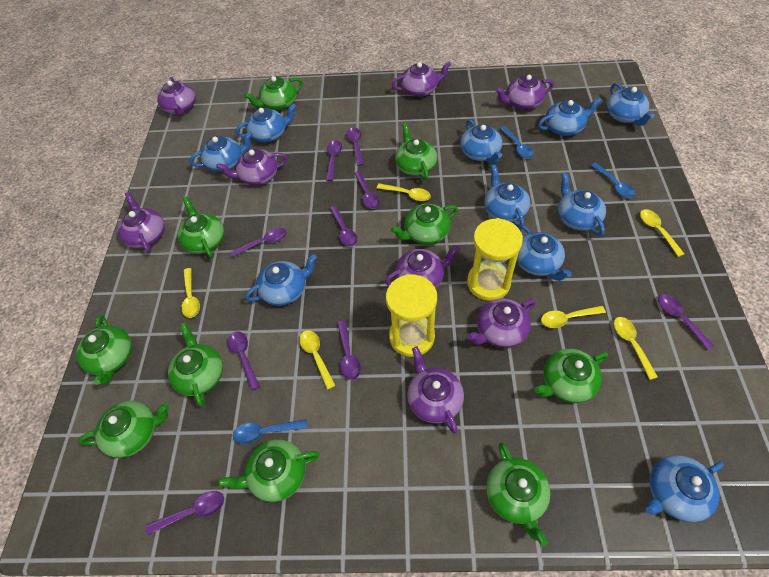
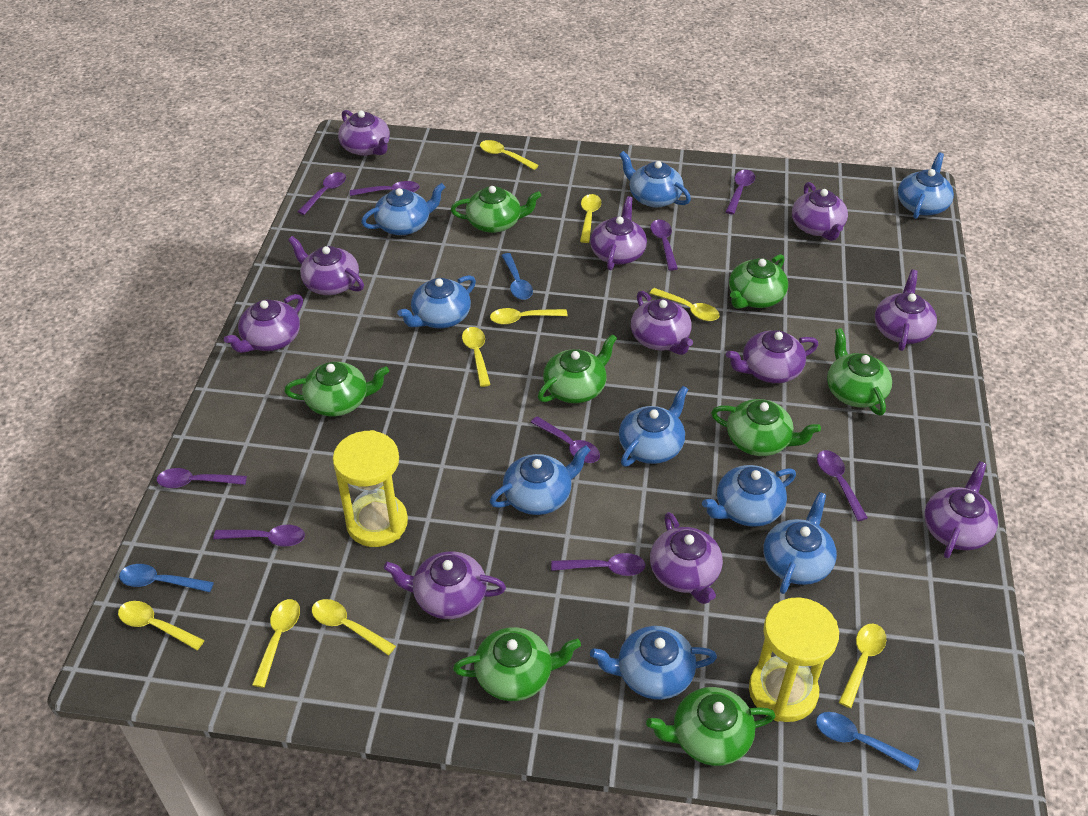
blue teapot: 10 -> 9
green teapot: 10 -> 8
purple teapot: 8 -> 11
yellow spoon: 6 -> 9

